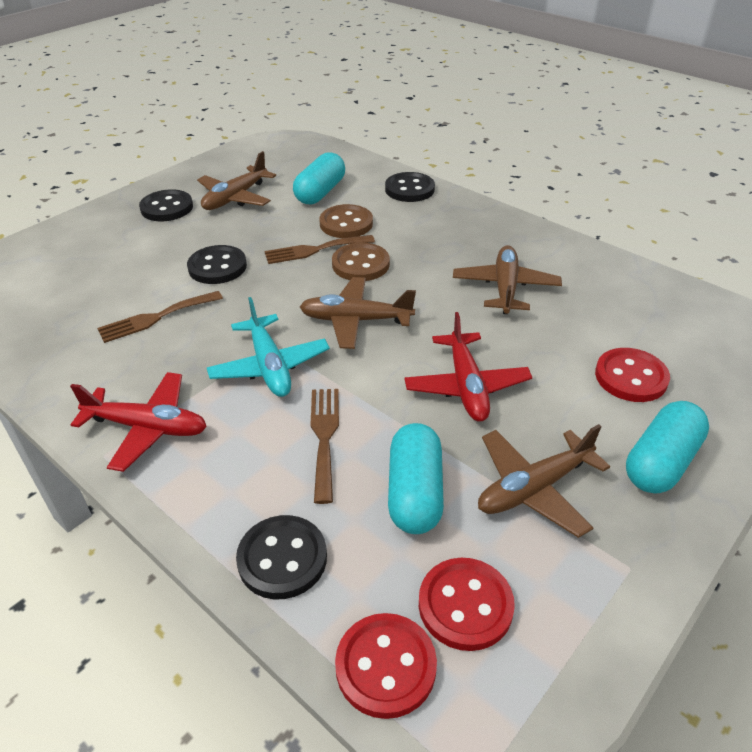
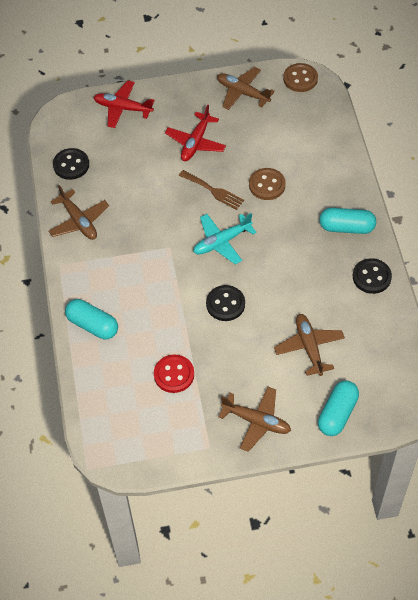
black button: 4 -> 3
brown fork: 3 -> 1
red button: 3 -> 1

